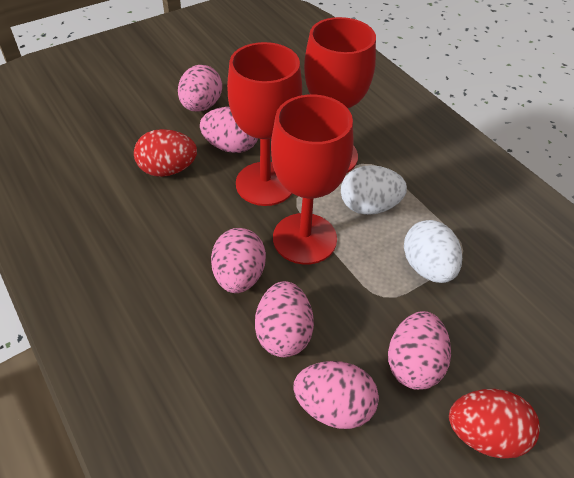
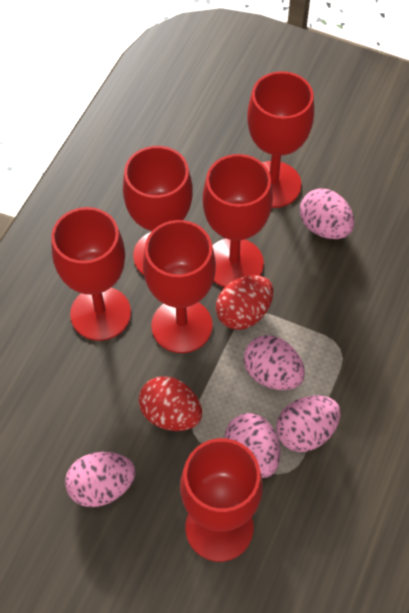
pink egg: 6 -> 5
red goblet: 3 -> 6
white egg: 2 -> 0

